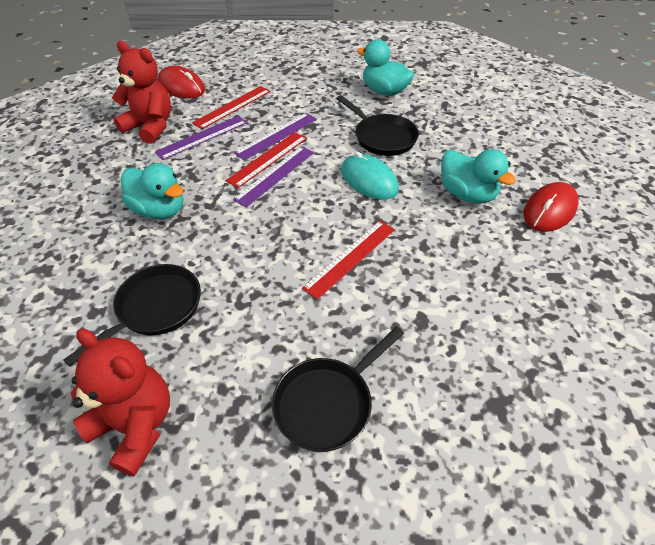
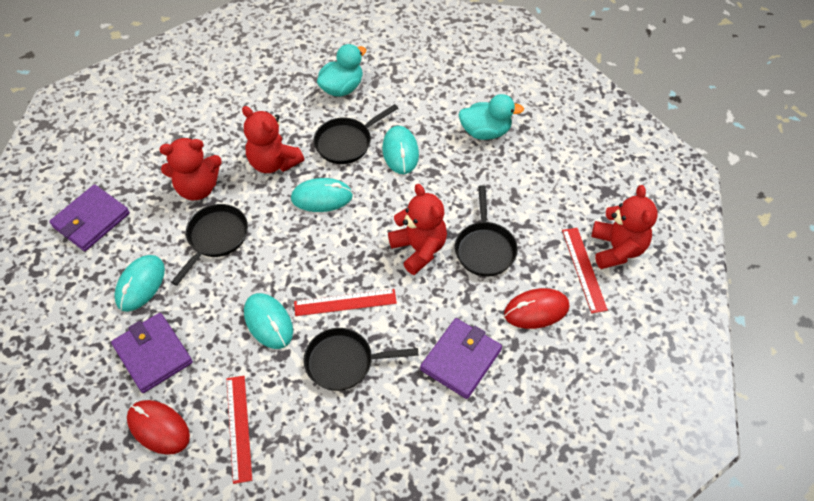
black pan: 3 -> 4
purple ruler: 3 -> 0
purple wallet: 0 -> 3
red teddy bear: 2 -> 4
turquoise duck: 3 -> 2
turquoise mouse: 1 -> 4

